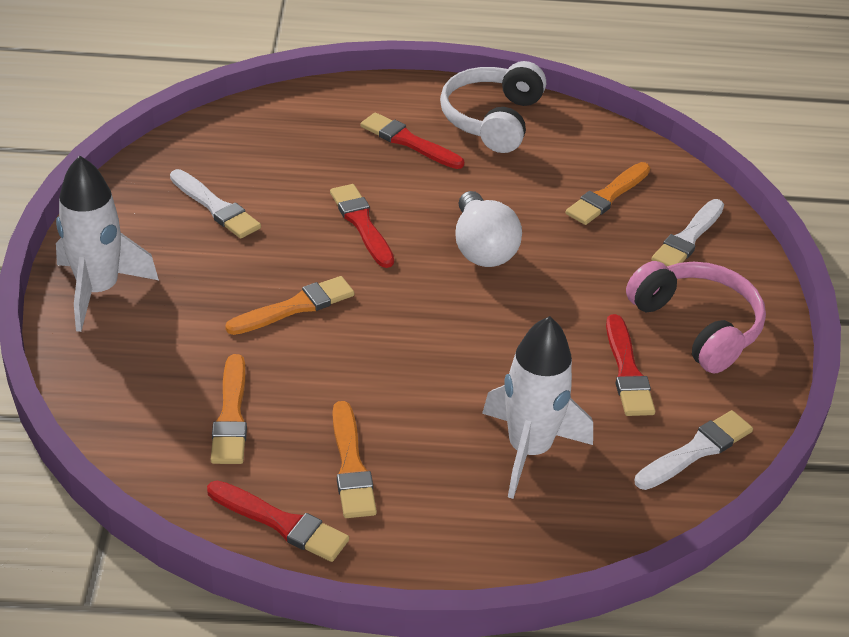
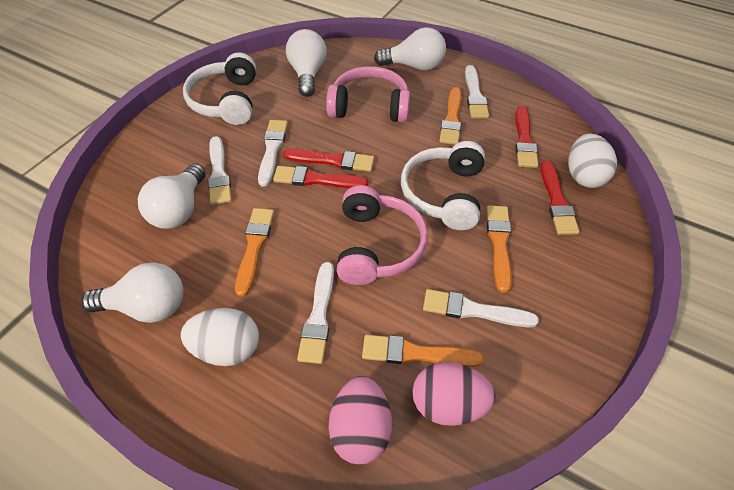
pink egg: 0 -> 2
pink headphones: 1 -> 2
white brush: 3 -> 5
white egg: 0 -> 2
white headphones: 1 -> 2
white light bulb: 1 -> 4
white rocket: 2 -> 0

